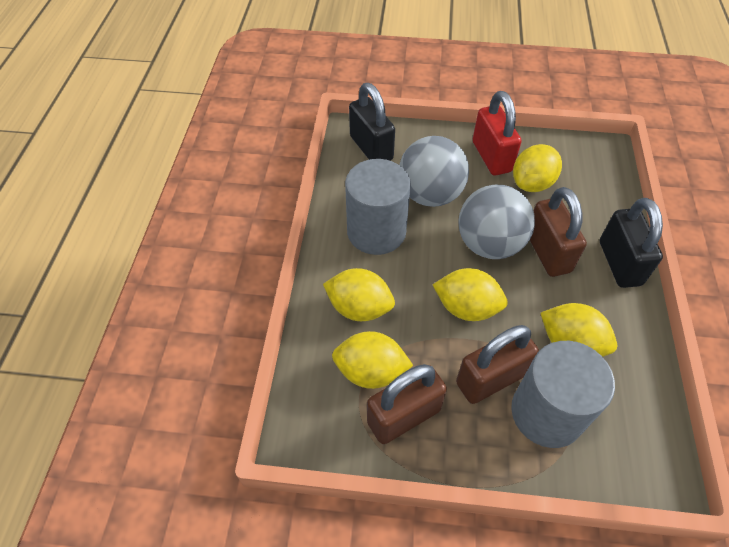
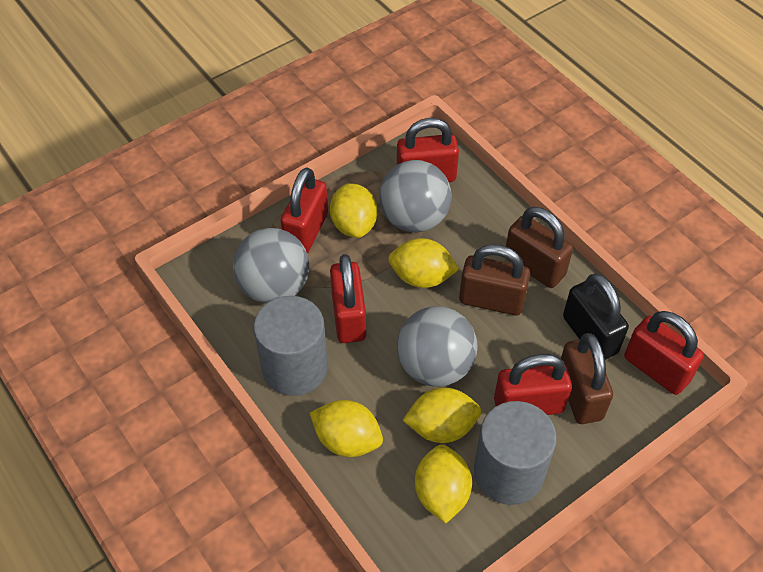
black padlock: 2 -> 1
grey ball: 2 -> 3
red padlock: 1 -> 5

